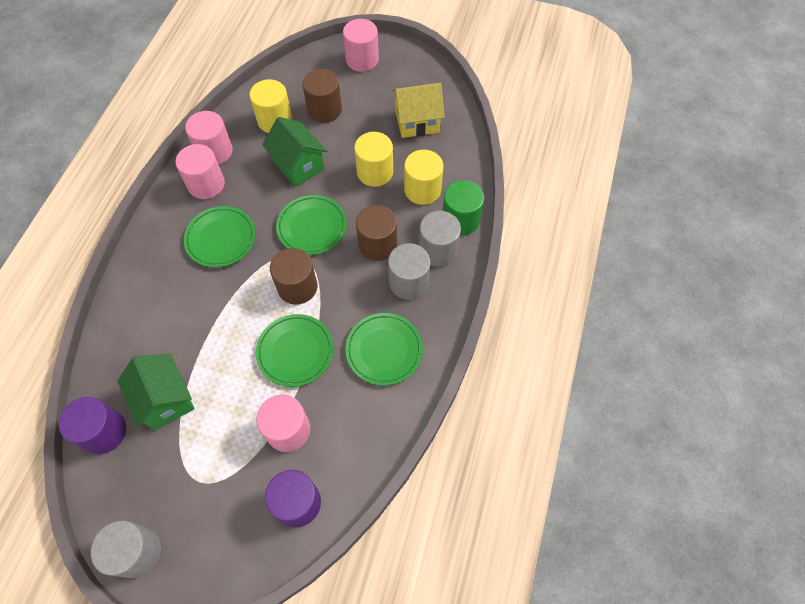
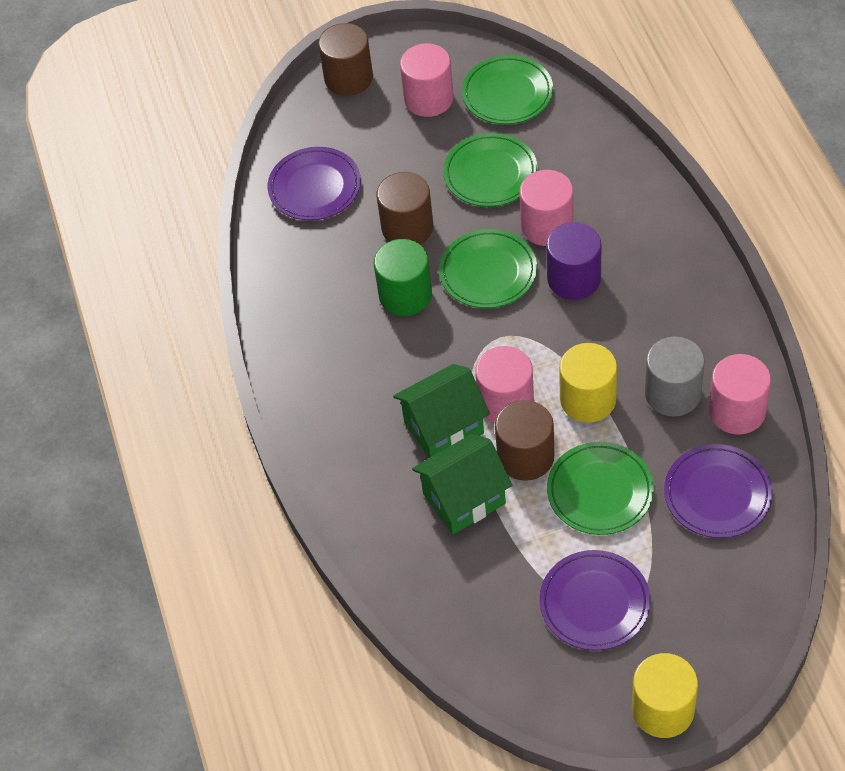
grey cylinder: 3 -> 1
purple cylinder: 2 -> 1
purple plate: 0 -> 3
yellow cylinder: 3 -> 2
yellow house: 1 -> 0

